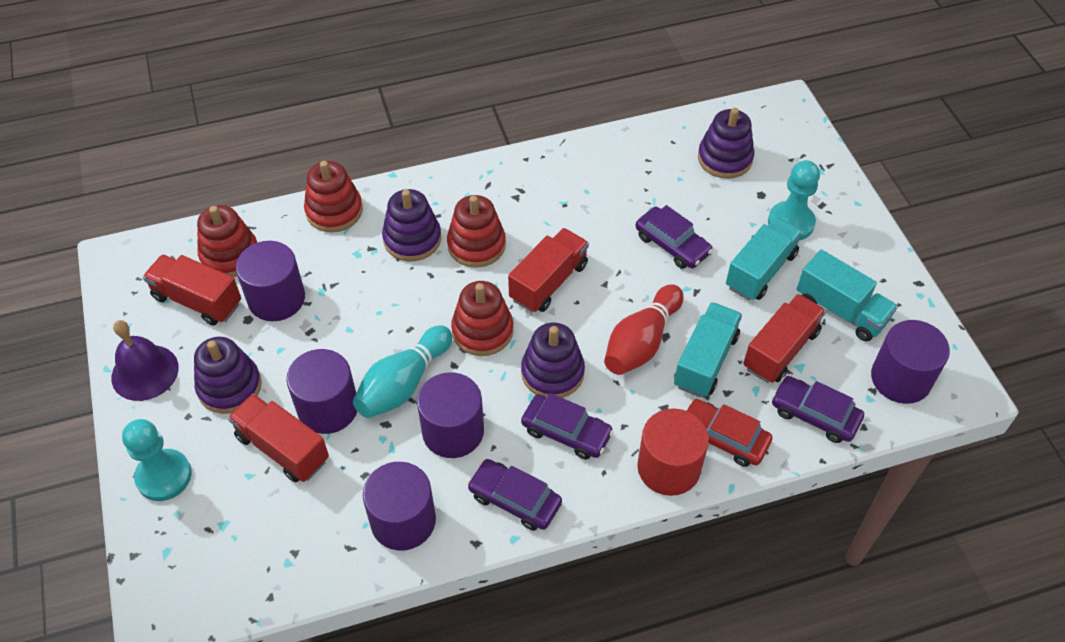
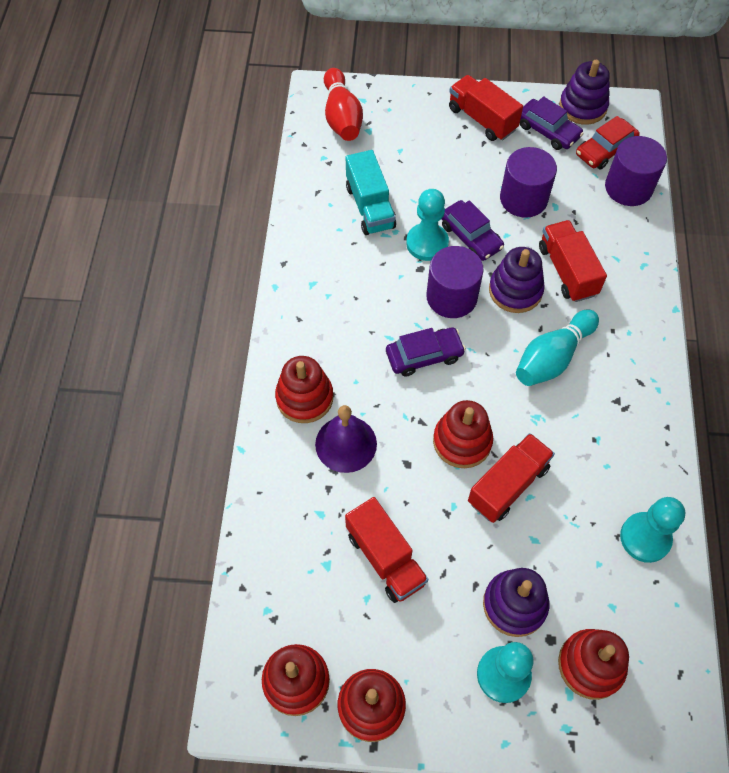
purple car: 4 -> 3
purple cylinder: 5 -> 3
purple stacking toy: 4 -> 3
red cylinder: 1 -> 0
red stacking toy: 4 -> 5
turquoise pawn: 2 -> 3
turquoise truck: 3 -> 1

